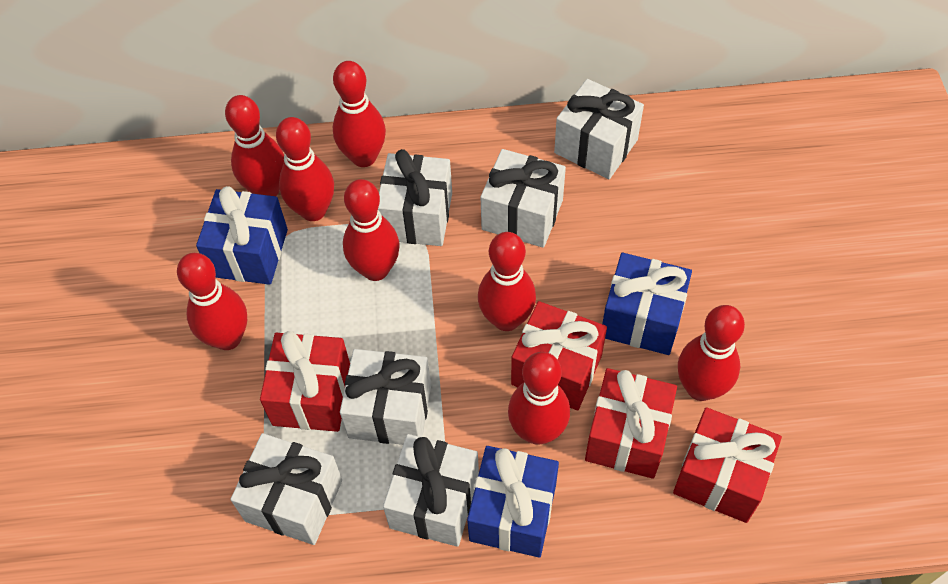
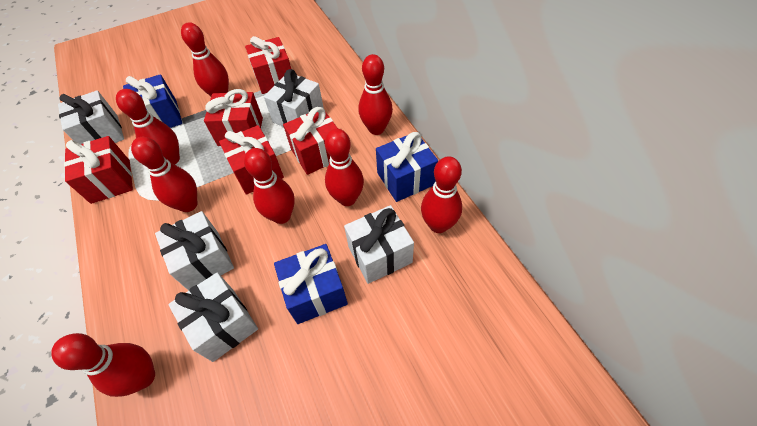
red gift: 4 -> 5
white gift: 6 -> 5

